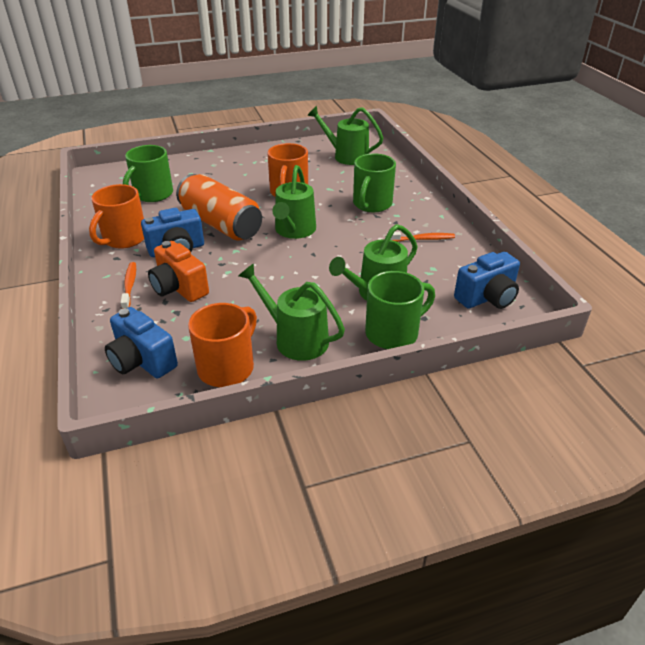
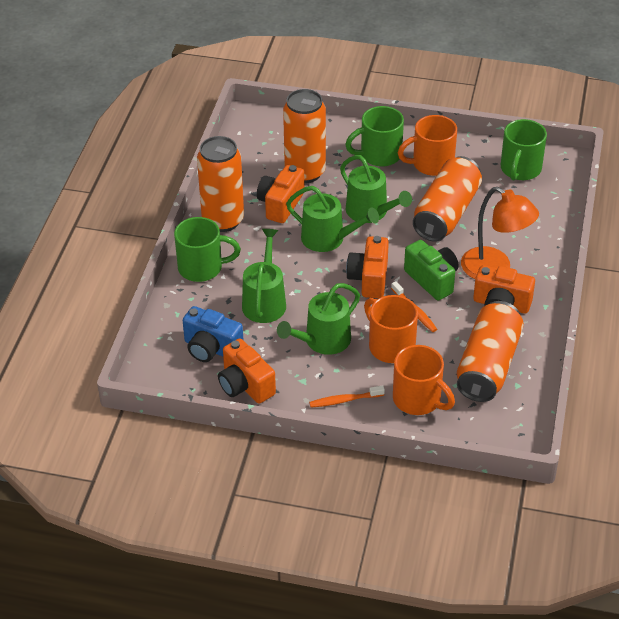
blue camera: 3 -> 1
green camera: 0 -> 1
orange camera: 1 -> 4
orange can: 1 -> 4
orange lamp: 0 -> 1

